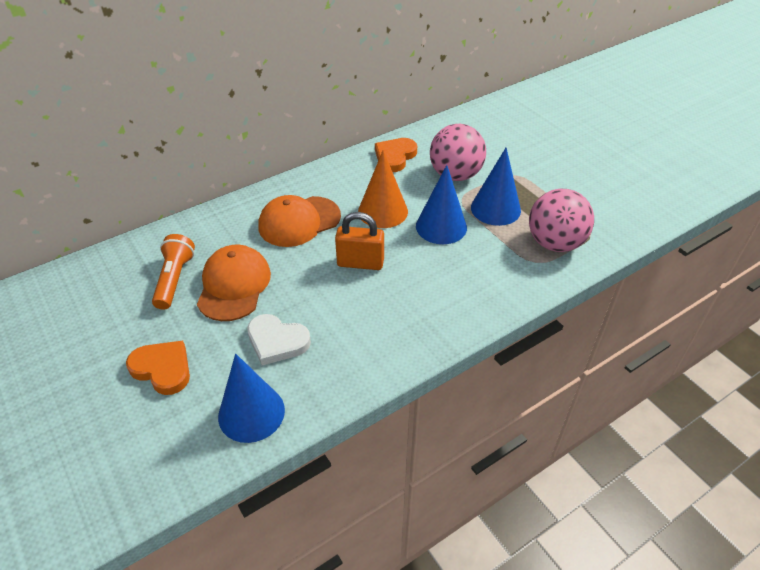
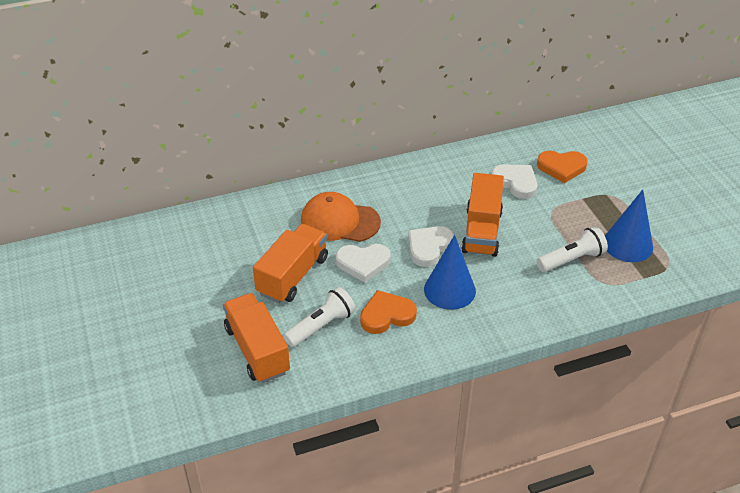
blue cone: 3 -> 2
orange cap: 2 -> 1
orange cone: 1 -> 0
orange flashlight: 1 -> 0
orange padlock: 1 -> 0
orange truck: 0 -> 3
pink ball: 2 -> 0
white flashlight: 0 -> 2
white heart: 1 -> 3

